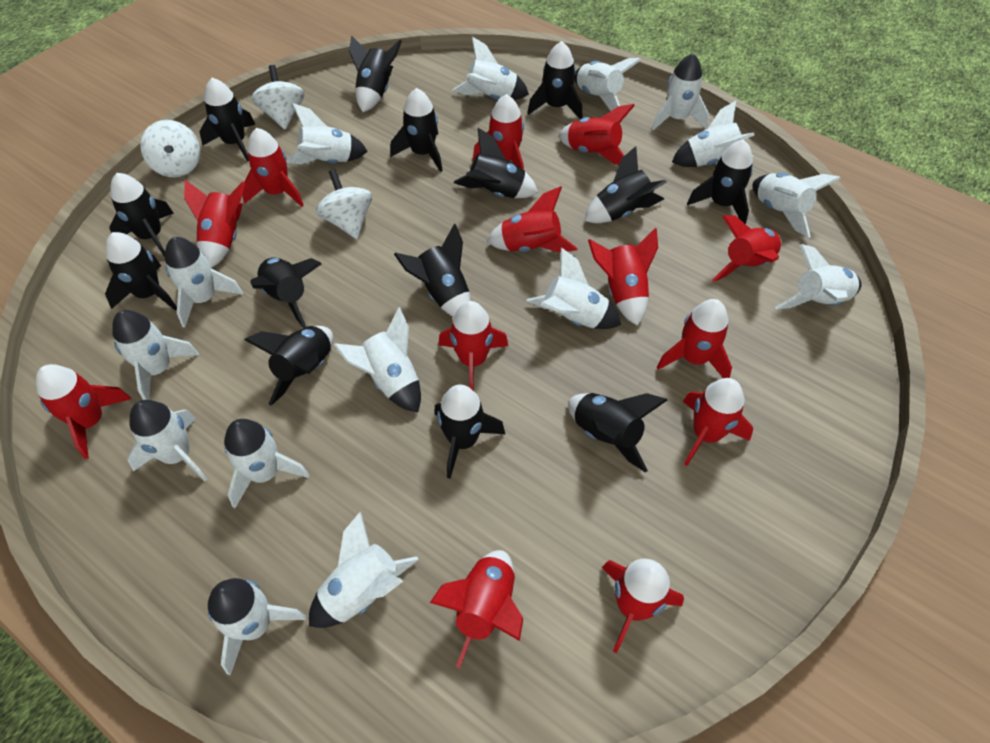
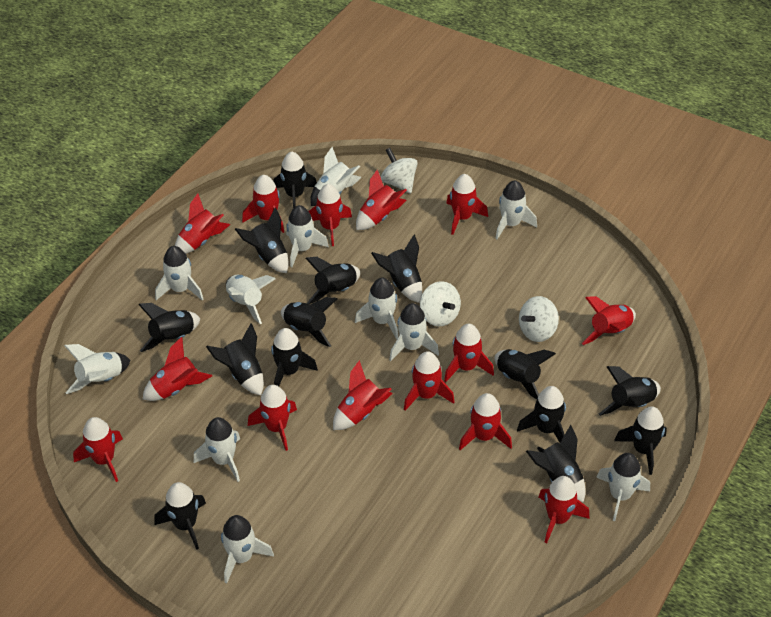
red rocket: 13 -> 14
white rocket: 15 -> 11

